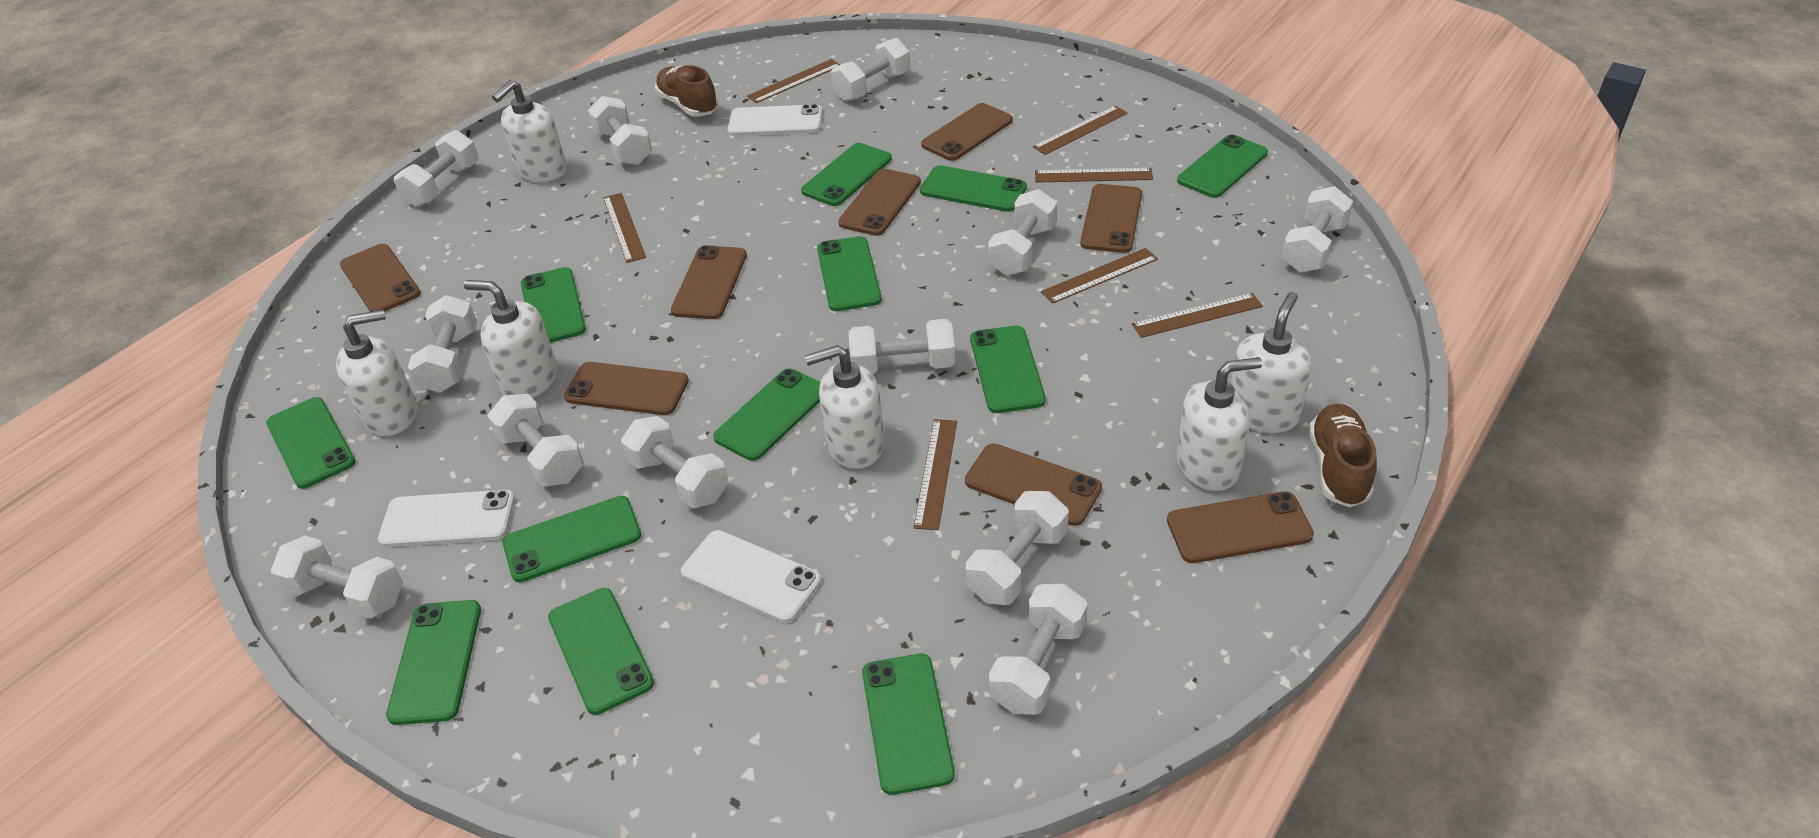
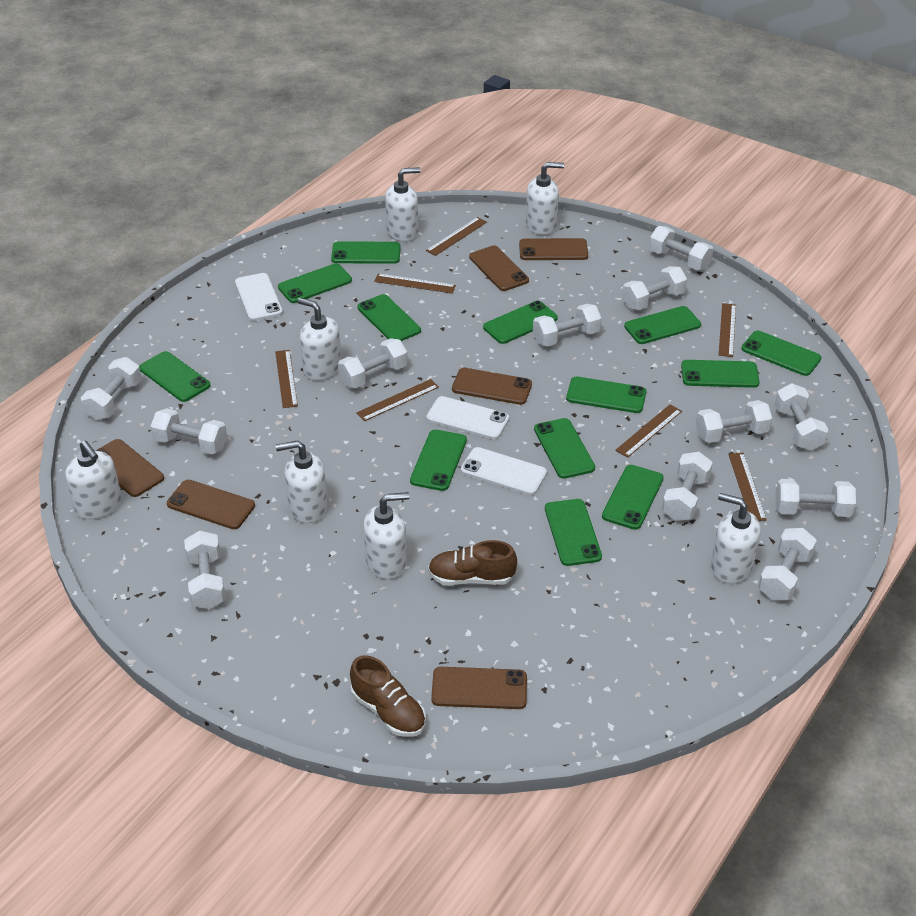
brown phone: 8 -> 6
green phone: 12 -> 13
white soap dispenser: 6 -> 7

